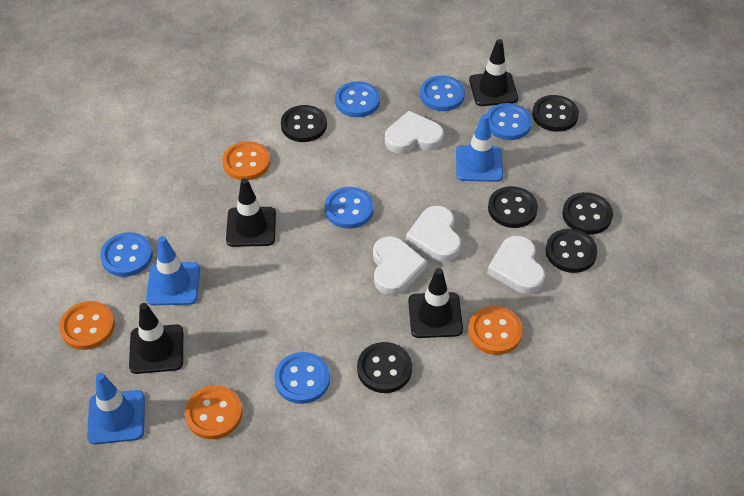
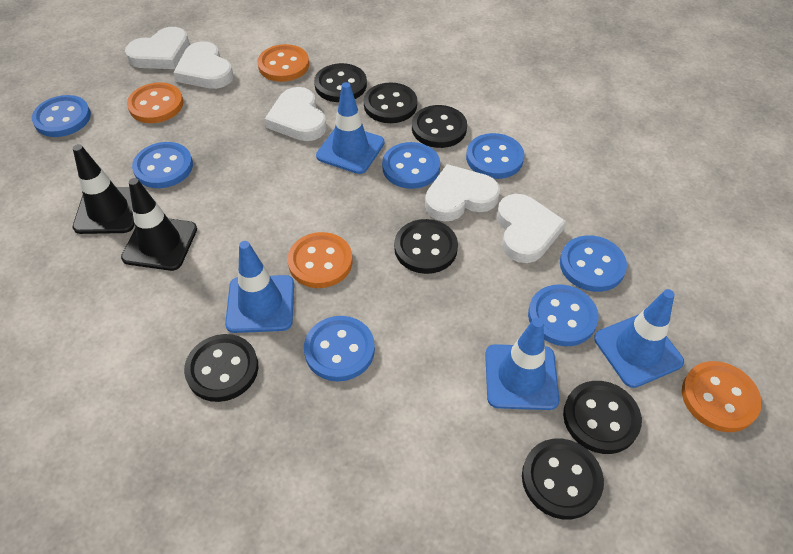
black button: 6 -> 7
black traffic cone: 4 -> 2
blue button: 6 -> 7
blue traffic cone: 3 -> 4
white heart: 4 -> 5

